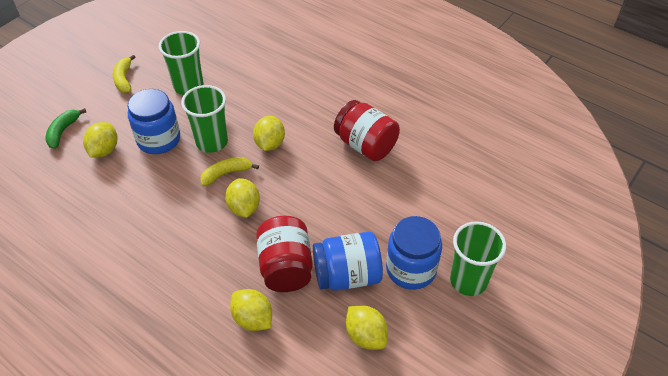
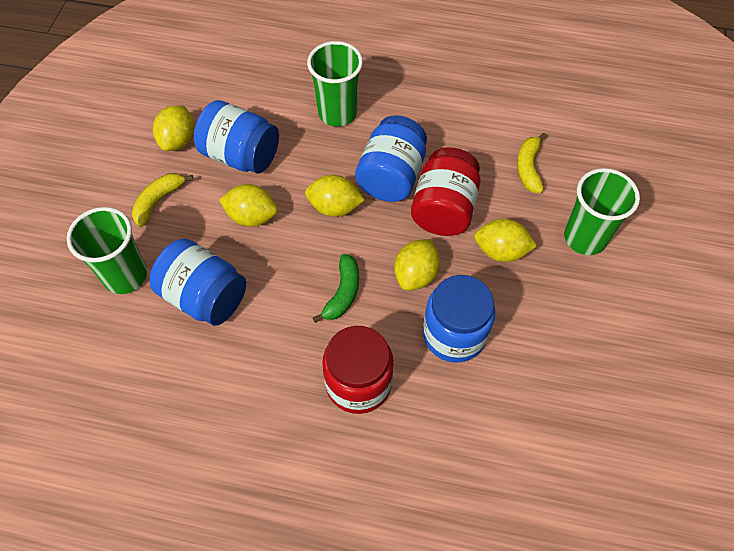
blue jar: 3 -> 4

